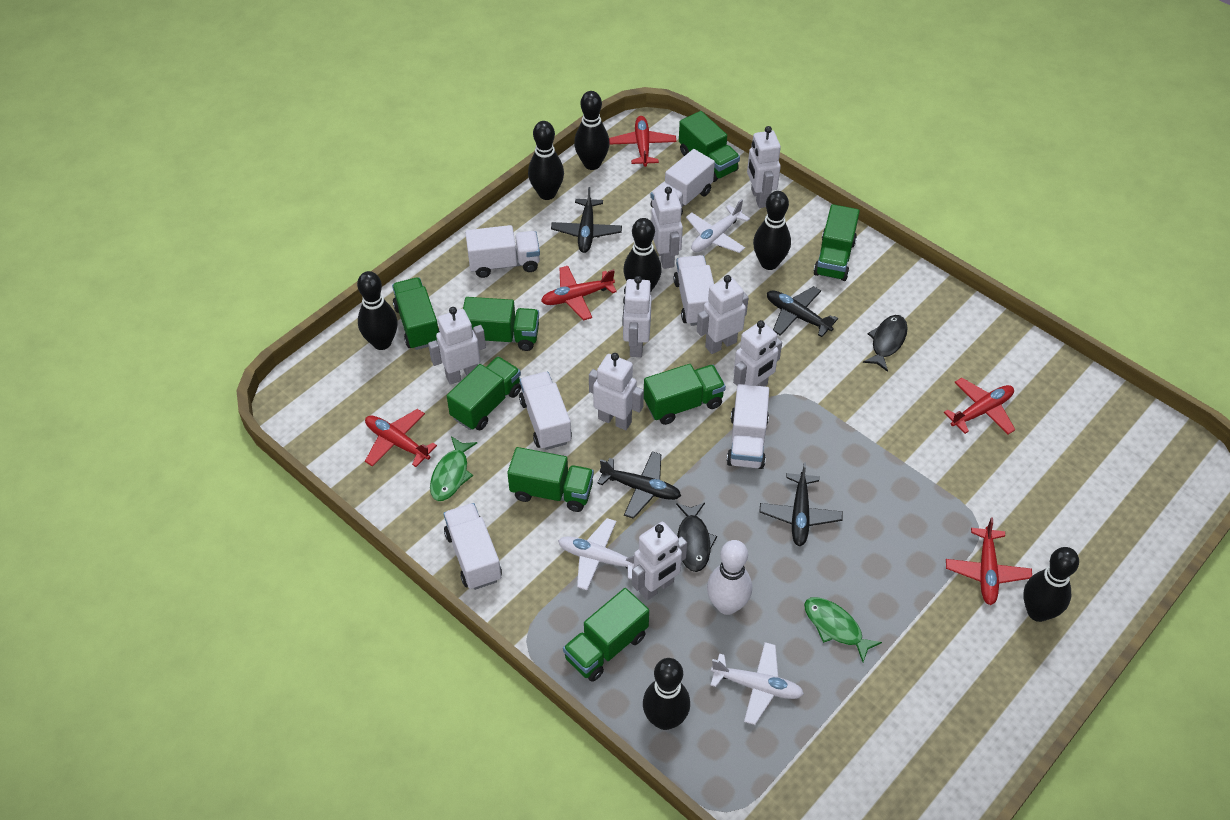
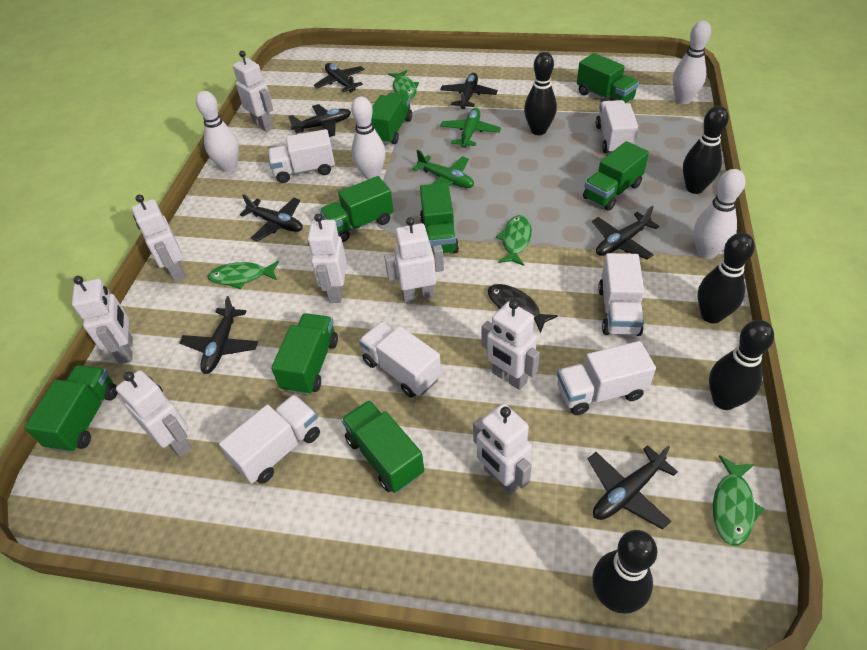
black bowling pin: 7 -> 5
black fish: 2 -> 1
black plane: 4 -> 7
green fish: 2 -> 4
green plane: 0 -> 2
red plane: 5 -> 0
white bowling pin: 1 -> 4
white plane: 3 -> 0

